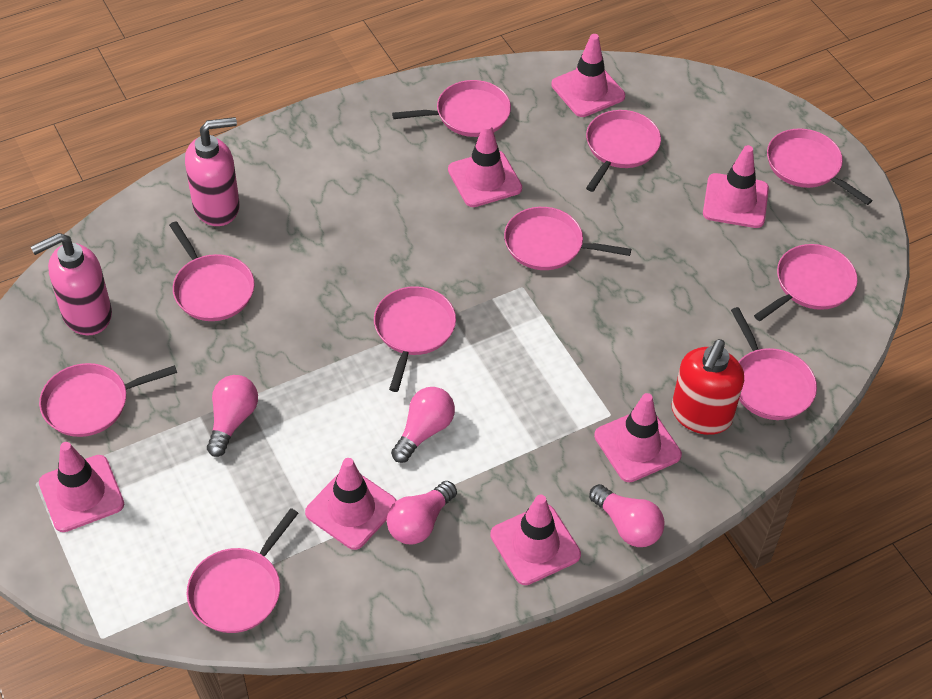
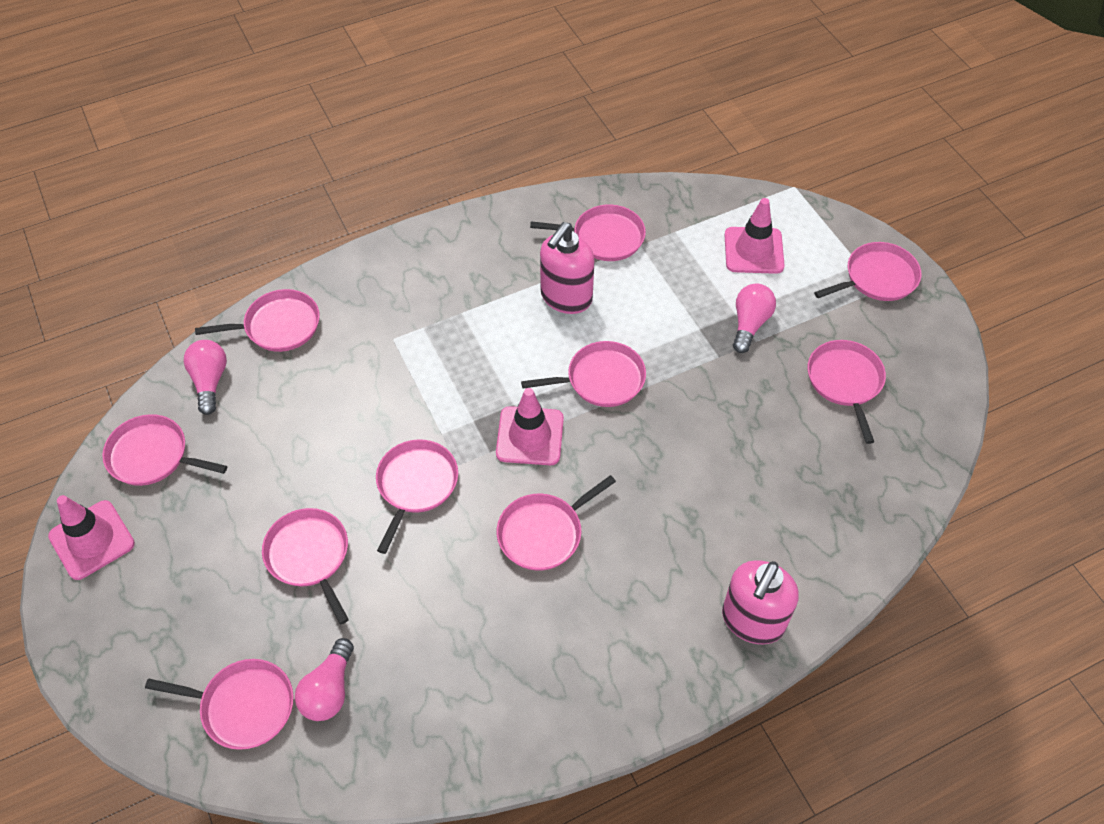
pink light bulb: 4 -> 3
pink traffic cone: 7 -> 3
red soap dispenser: 1 -> 0

